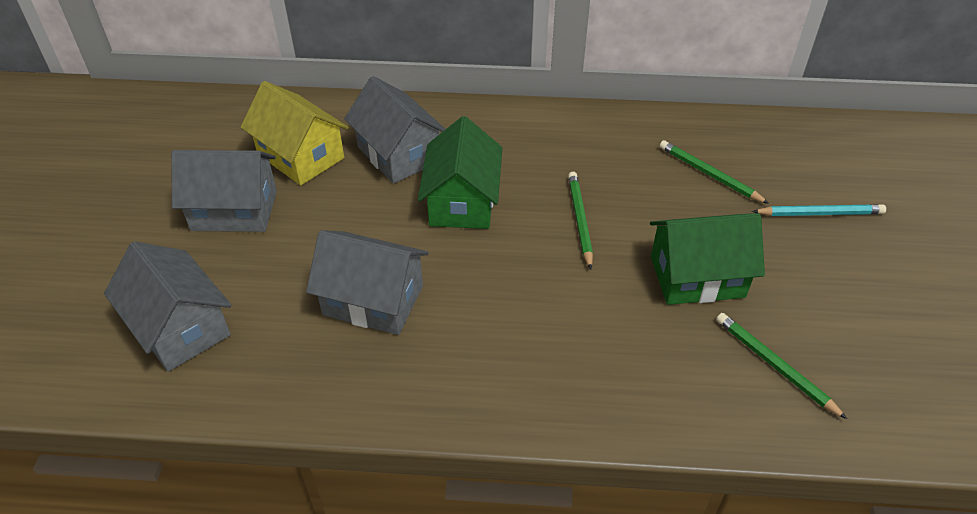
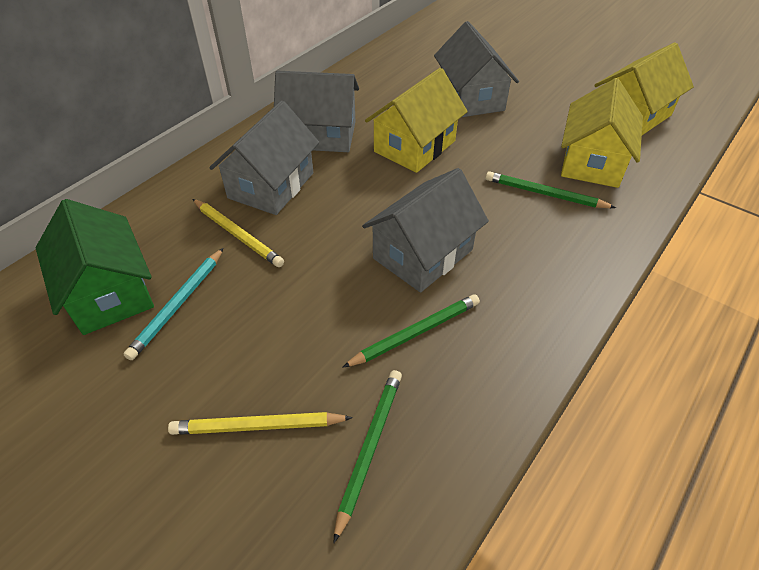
green house: 2 -> 1
yellow house: 1 -> 3
yellow pencil: 0 -> 2

